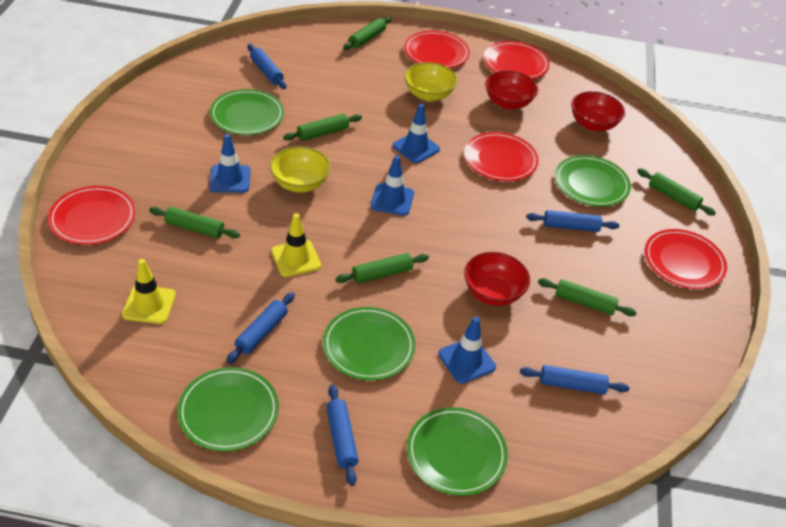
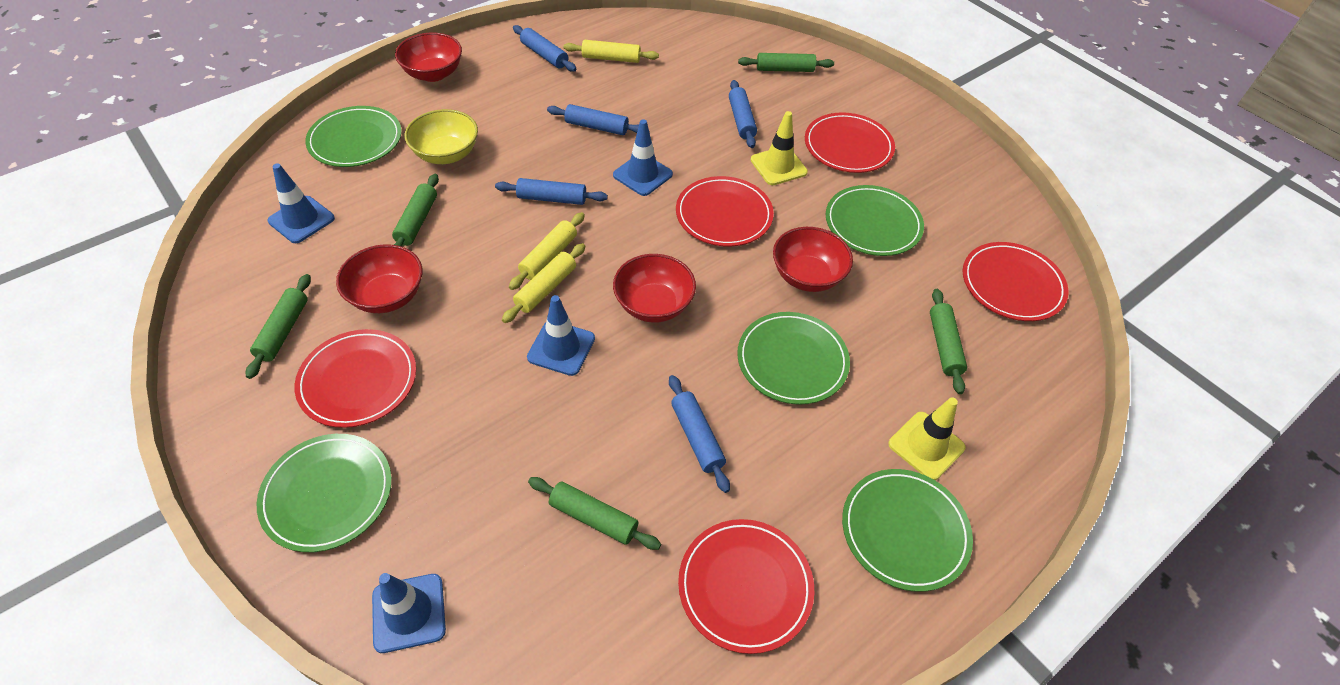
green rolling pin: 6 -> 5
red bowl: 3 -> 4
yellow bowl: 2 -> 1
yellow rolling pin: 0 -> 3

